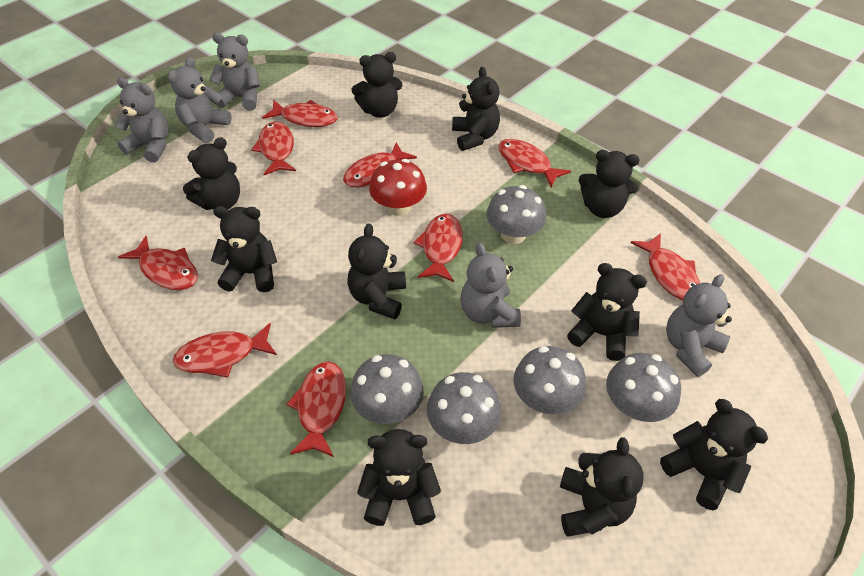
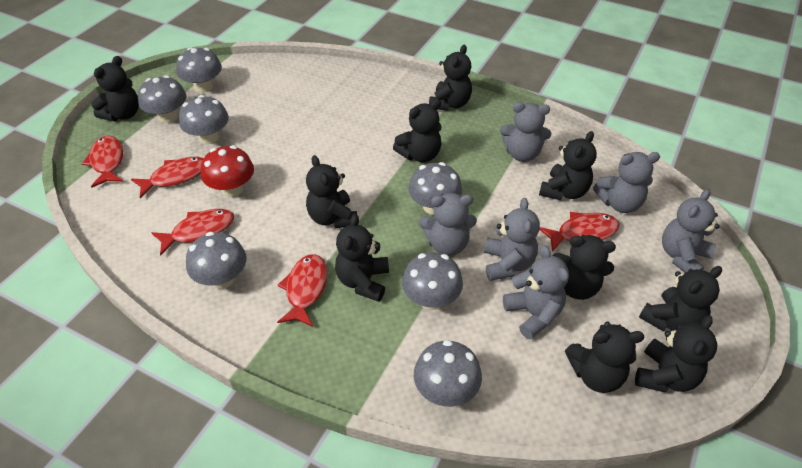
grey mushroom: 5 -> 7
grey teddy bear: 5 -> 6
red fish: 9 -> 5

